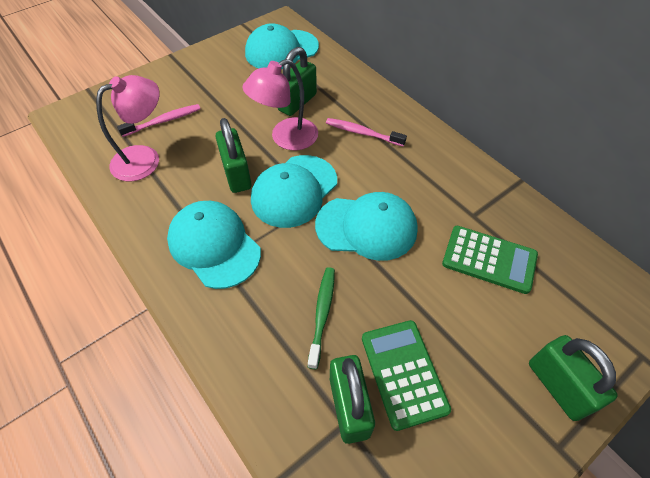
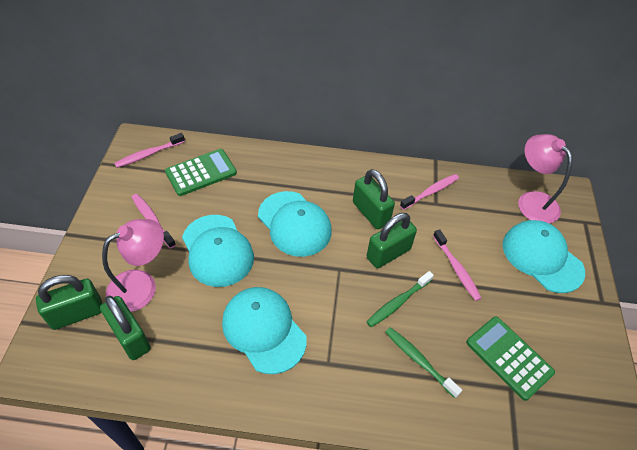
green toothbrush: 1 -> 2
pink toothbrush: 2 -> 4

